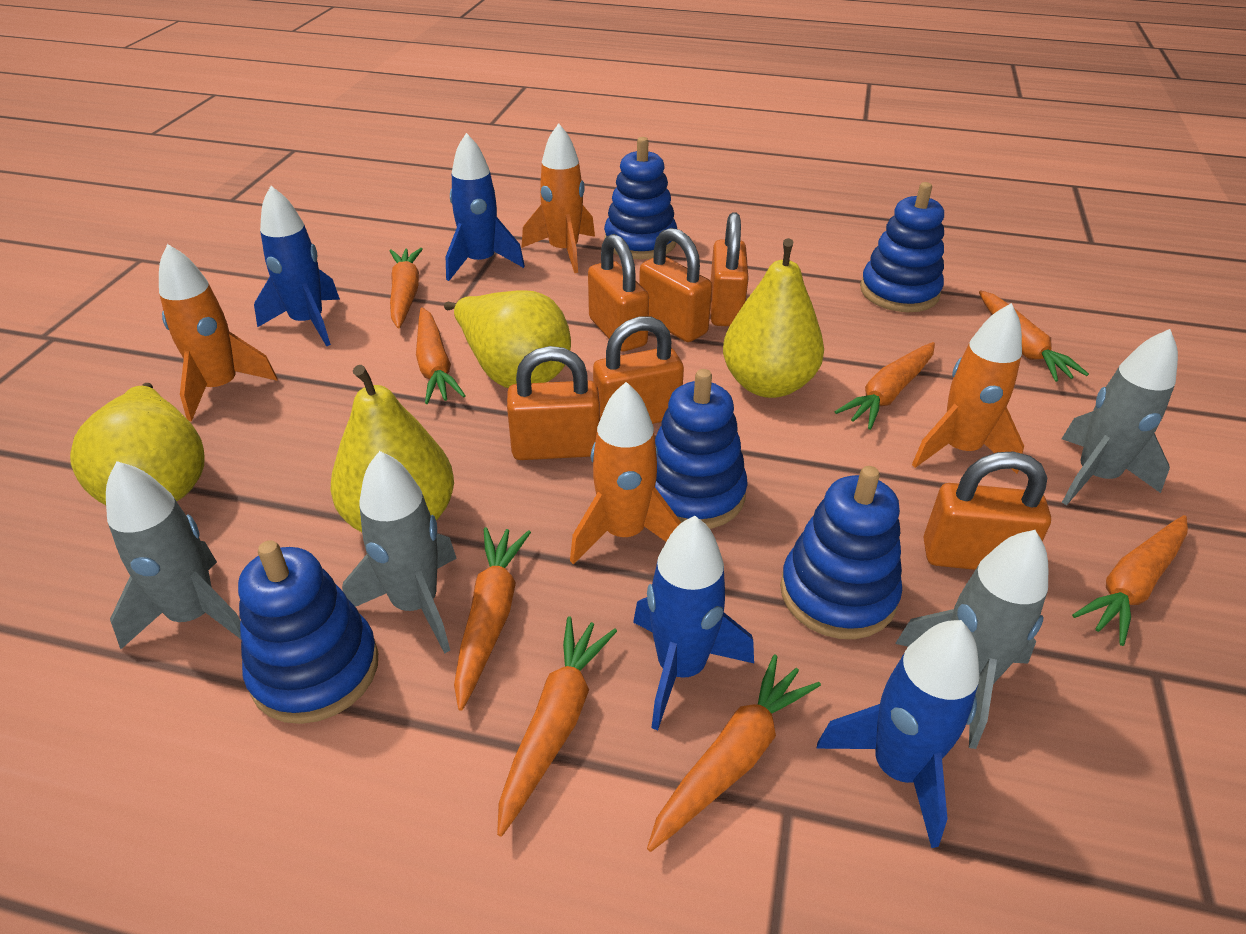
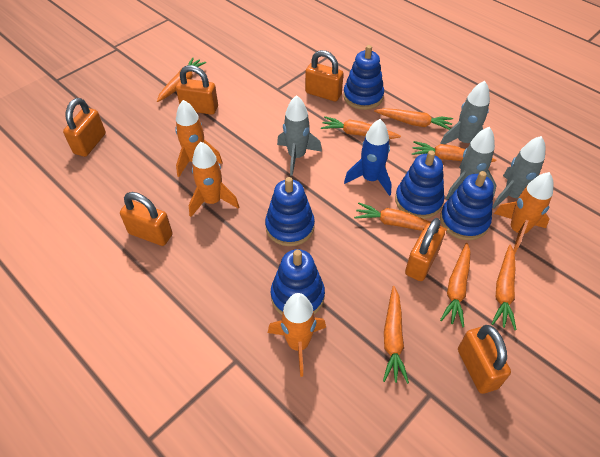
blue rocket: 4 -> 1
yellow pear: 4 -> 0

